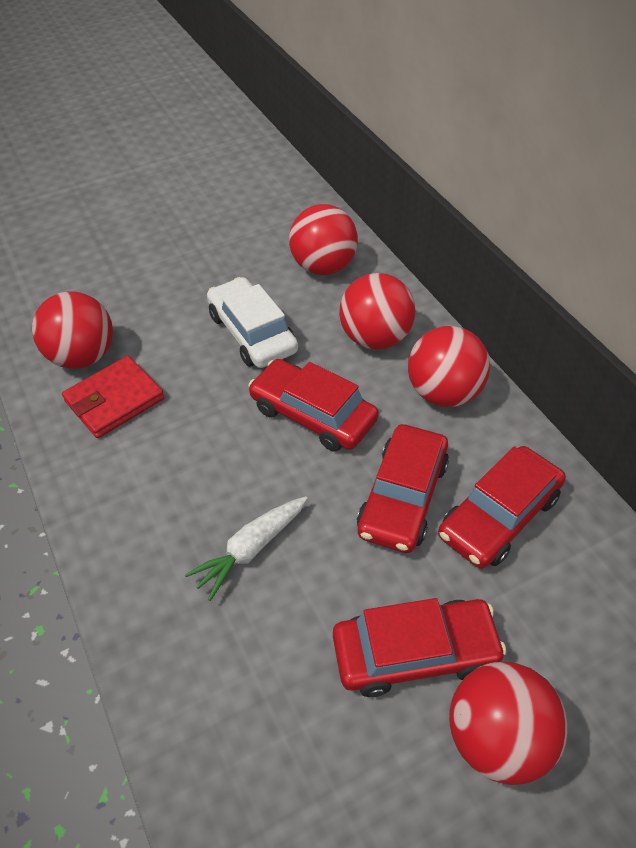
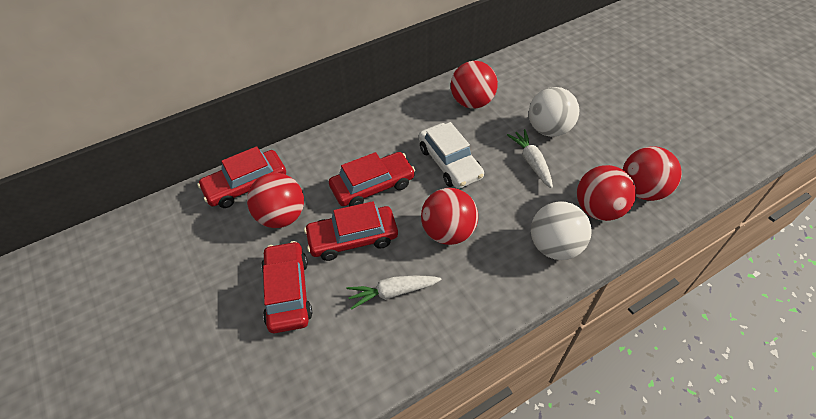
red wallet: 1 -> 0
white ball: 0 -> 2
white carrot: 1 -> 2

